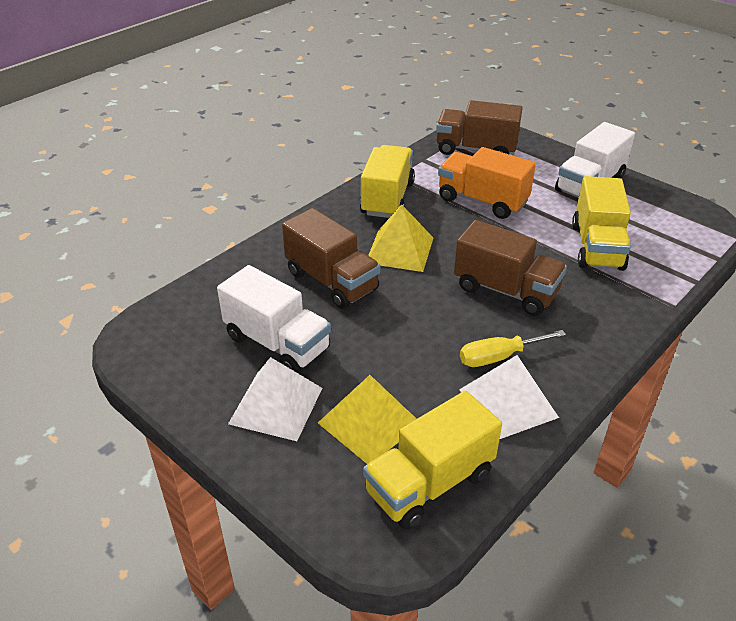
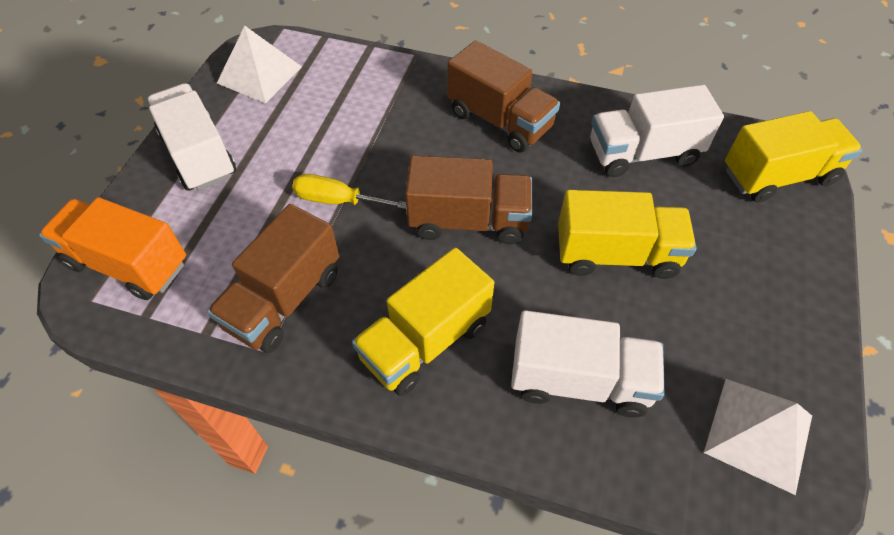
white truck: 2 -> 3
yellow pyramid: 2 -> 0

